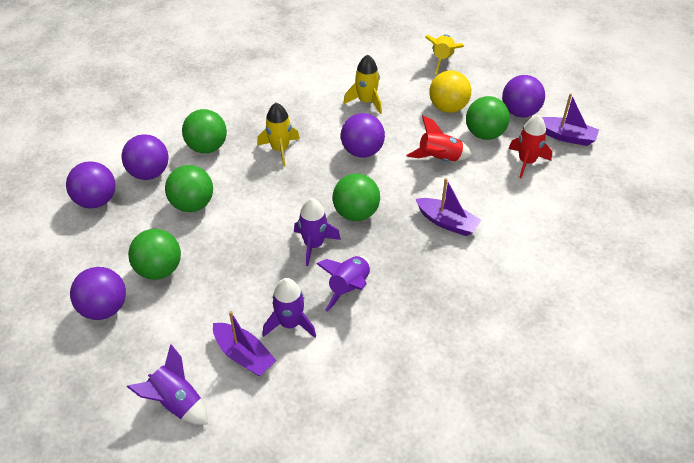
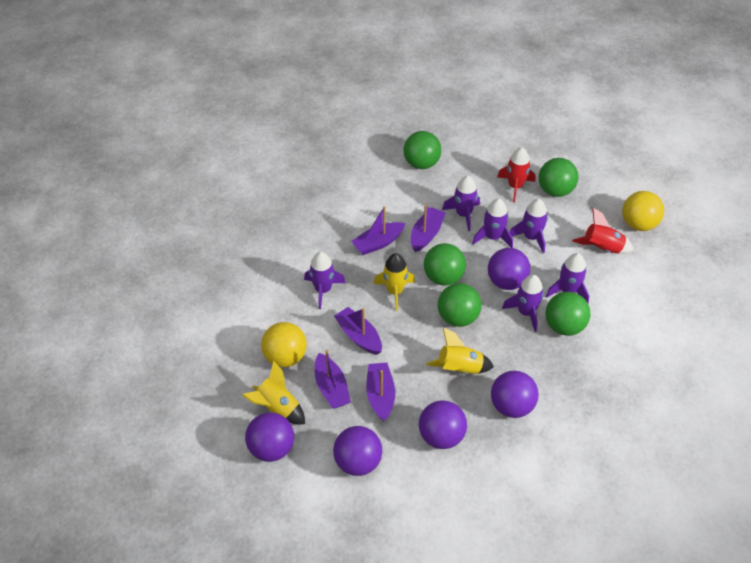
purple boat: 3 -> 5
purple rocket: 4 -> 6
yellow ball: 1 -> 2

